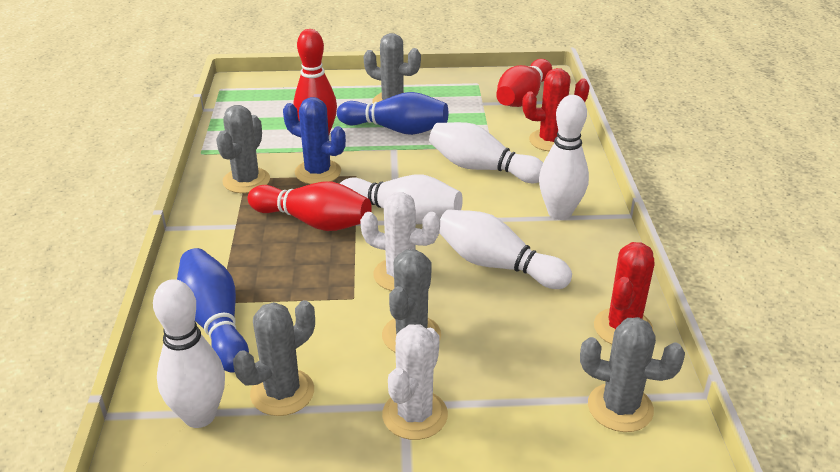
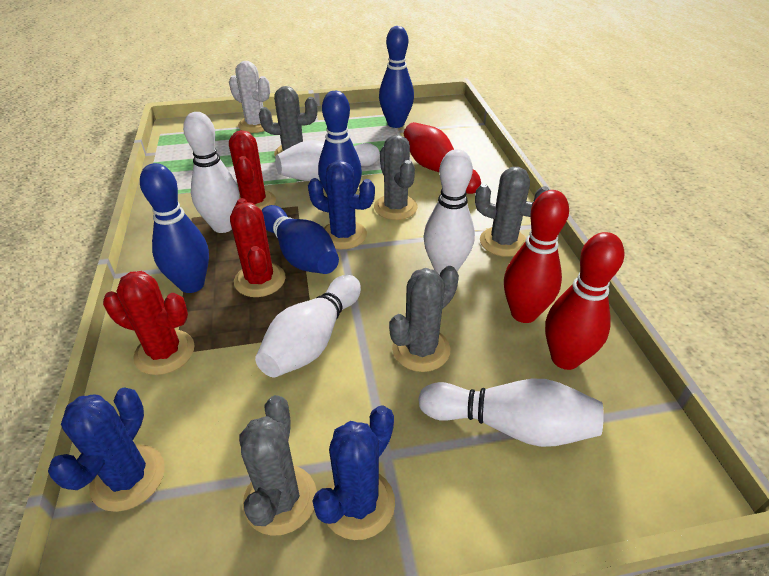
blue bowling pin: 2 -> 4
blue cactus: 1 -> 3
red cactus: 2 -> 3
white cactus: 2 -> 1

